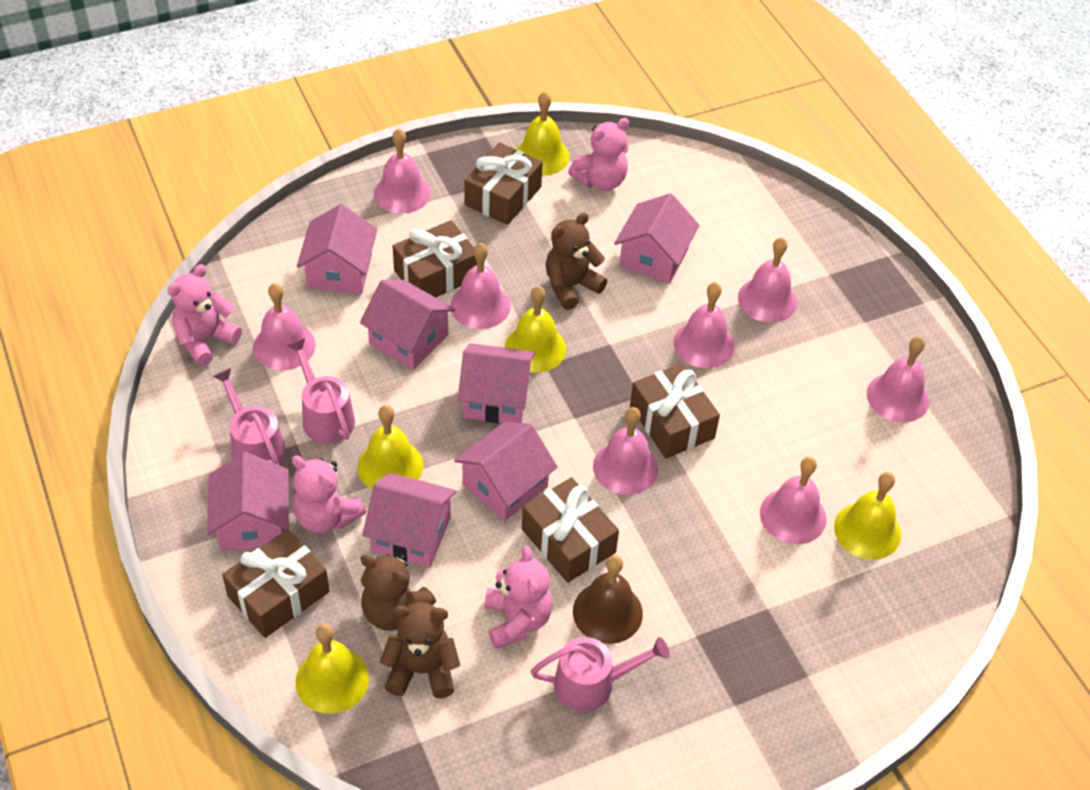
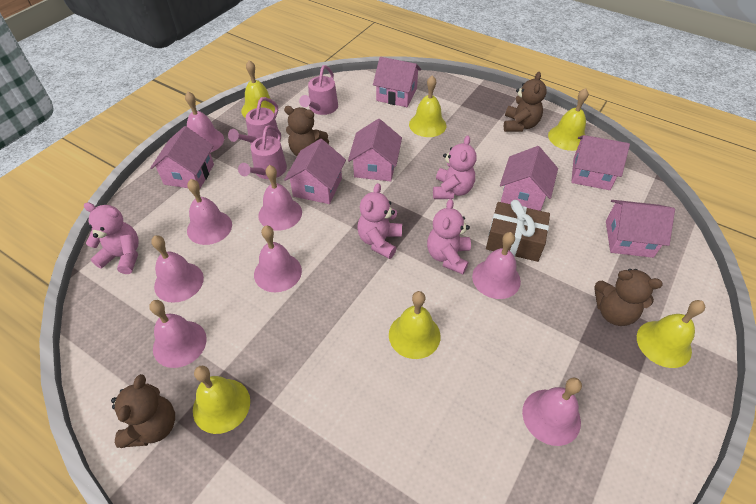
brown bell: 1 -> 0
brown gift: 5 -> 1
brown teddy bear: 3 -> 4
yellow bell: 5 -> 6

